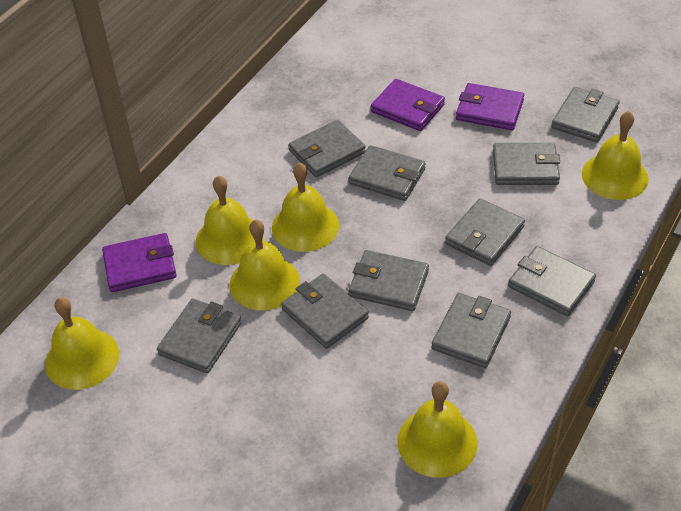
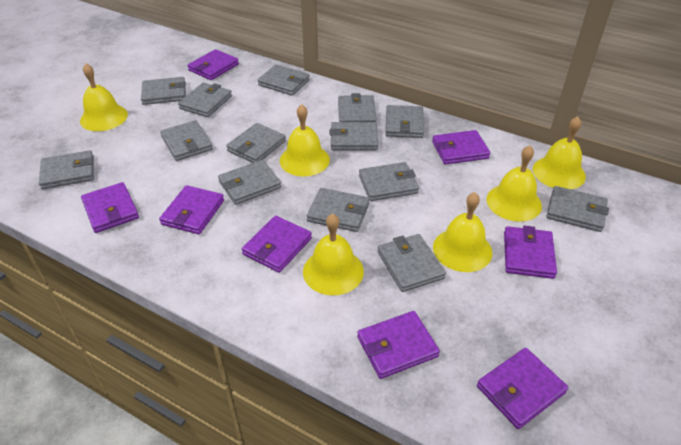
grey wallet: 10 -> 14
purple wallet: 3 -> 8

